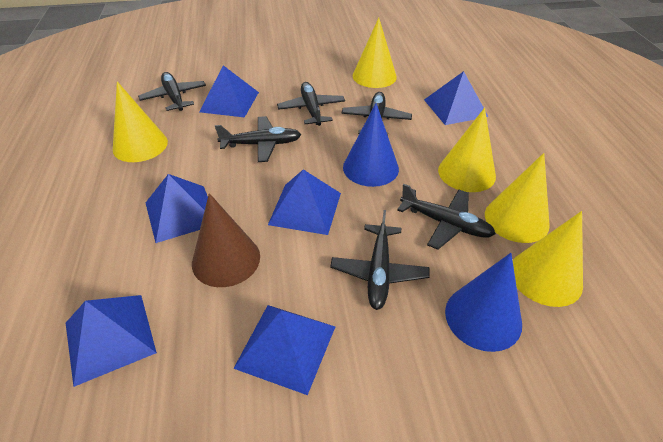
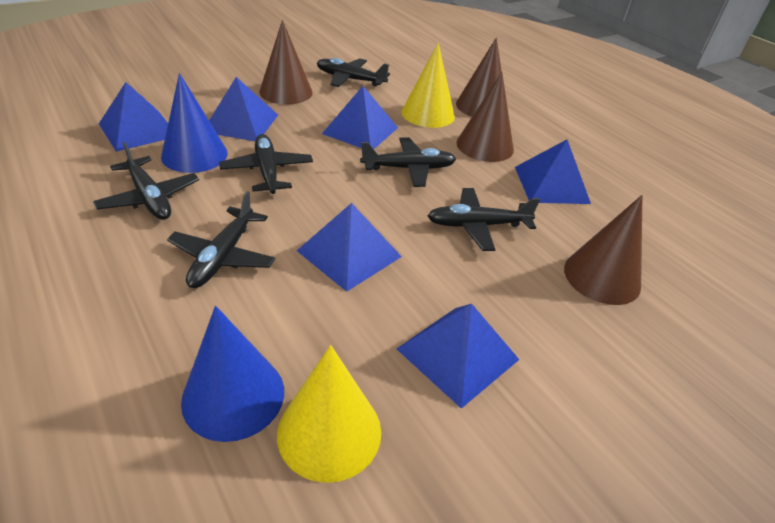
brown cone: 1 -> 4
yellow cone: 5 -> 2

